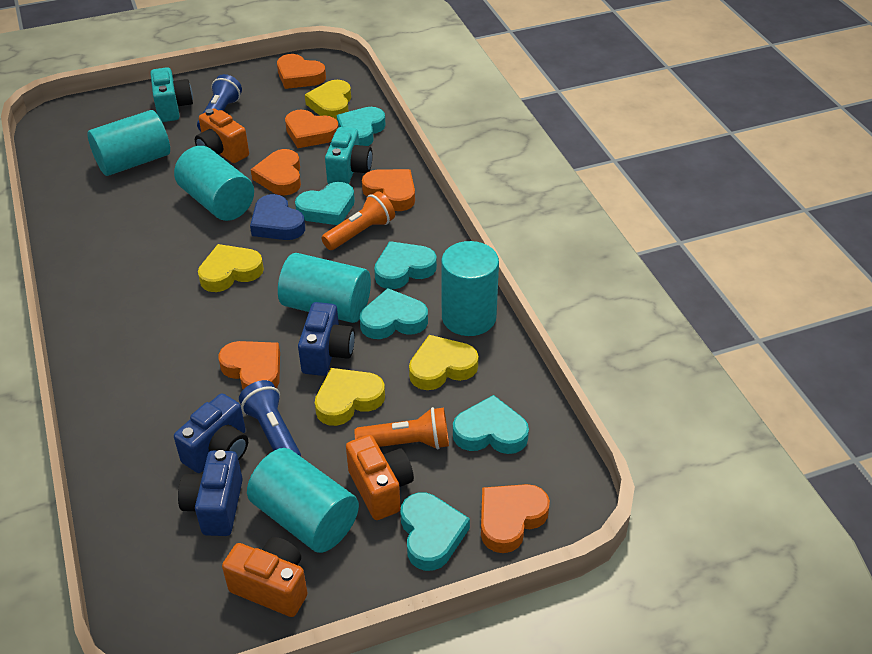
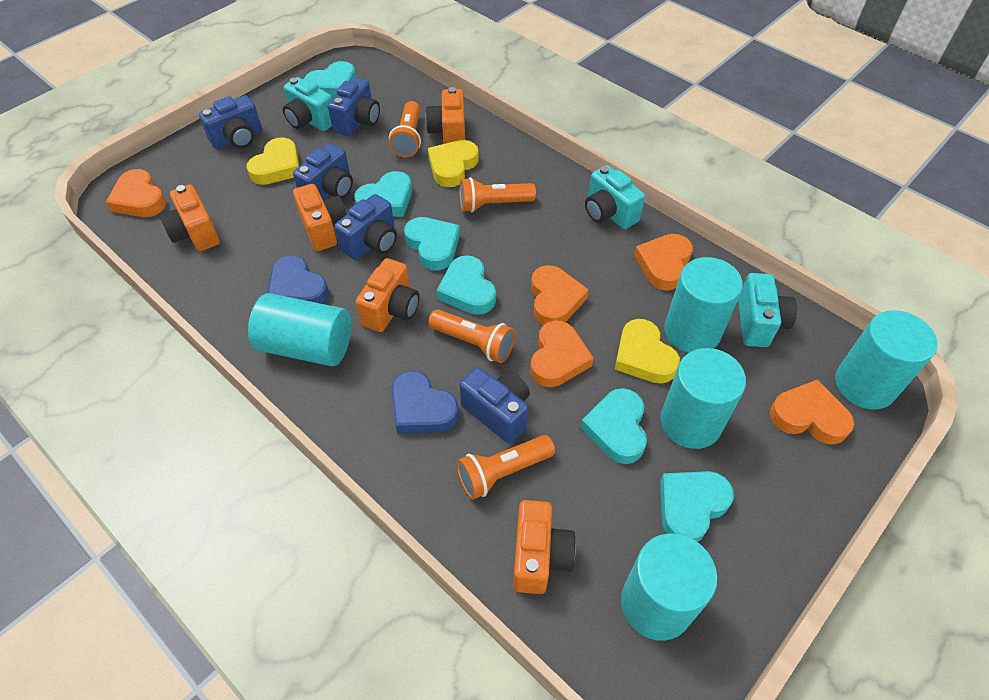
blue camera: 3 -> 5
blue flashlight: 2 -> 0
blue heart: 1 -> 2
orange camera: 3 -> 5
orange flashlight: 2 -> 4
orange heart: 6 -> 5
turquoise camera: 2 -> 3
yellow heart: 4 -> 3

